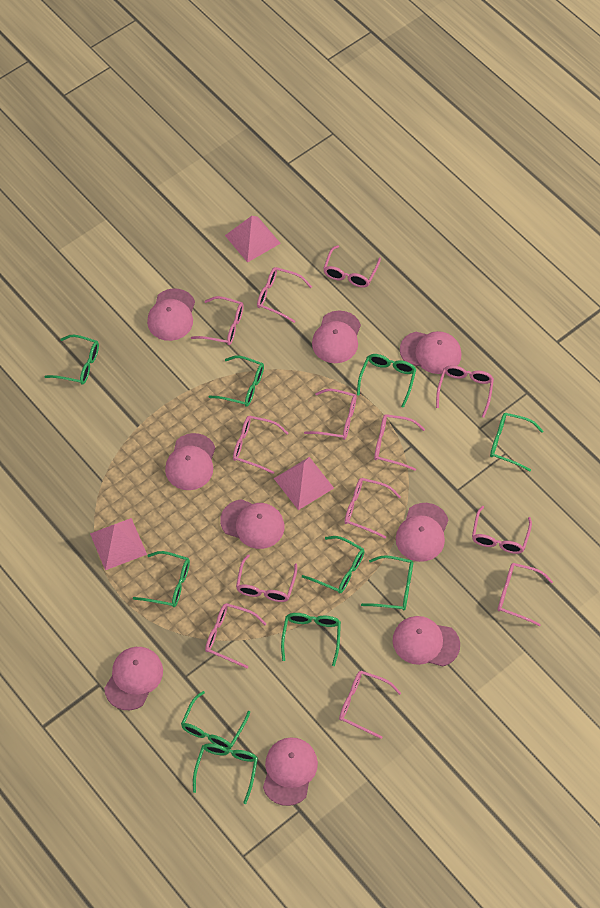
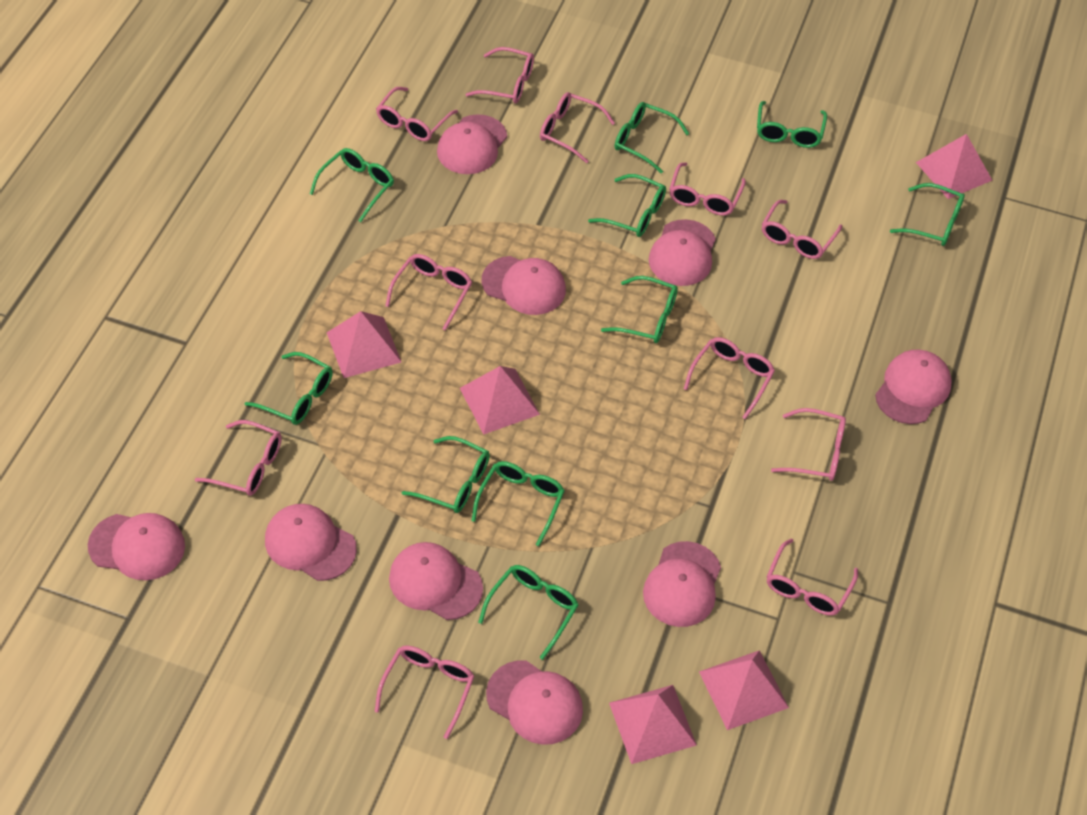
pink glasses: 13 -> 11
pink pyramid: 3 -> 5

